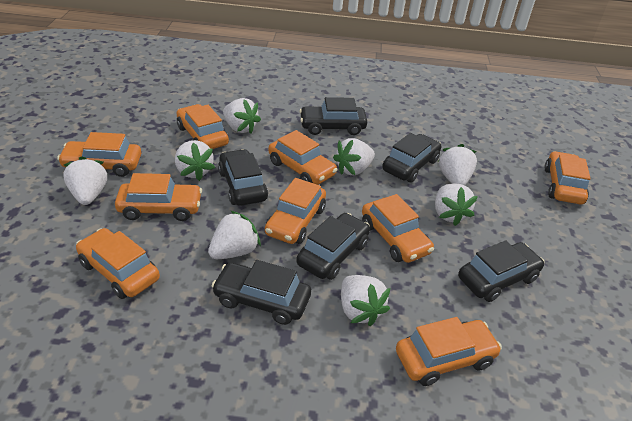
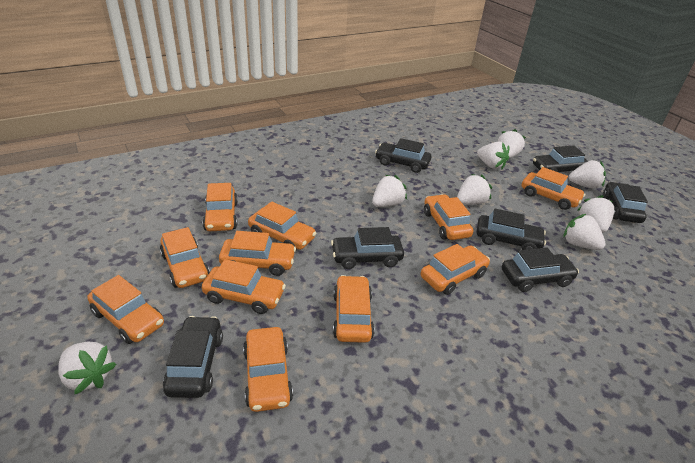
black car: 6 -> 7
orange car: 9 -> 11

